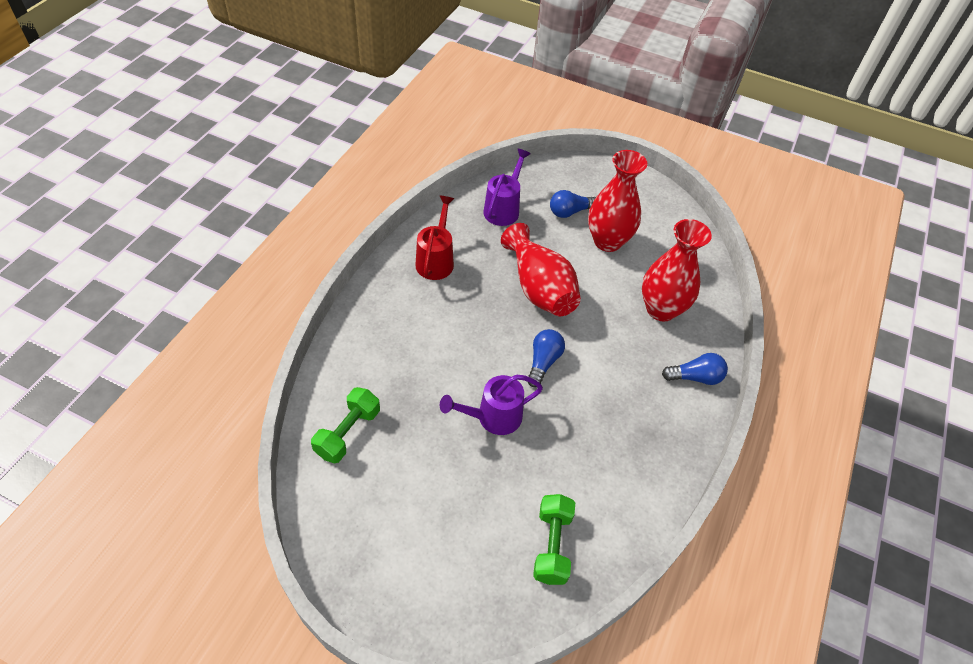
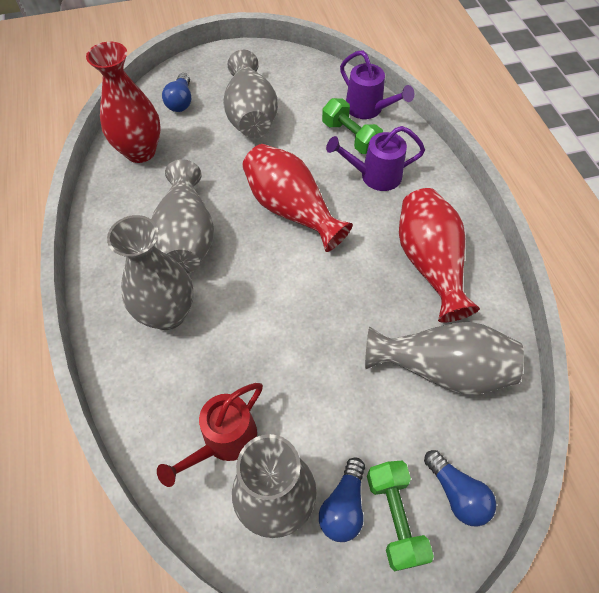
grey vase: 0 -> 5

